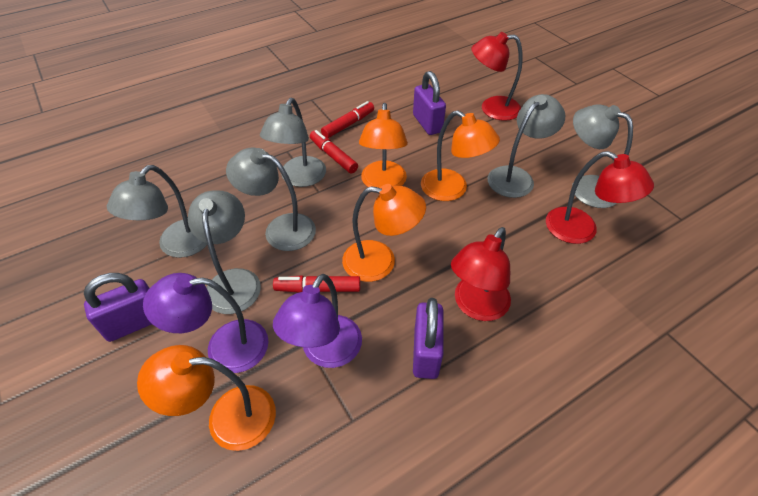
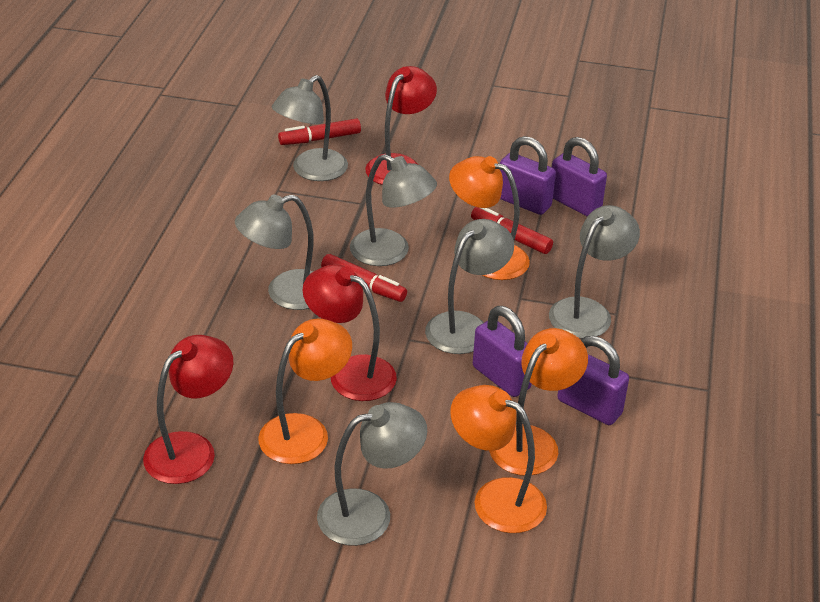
purple lamp: 2 -> 0
purple padlock: 3 -> 4

